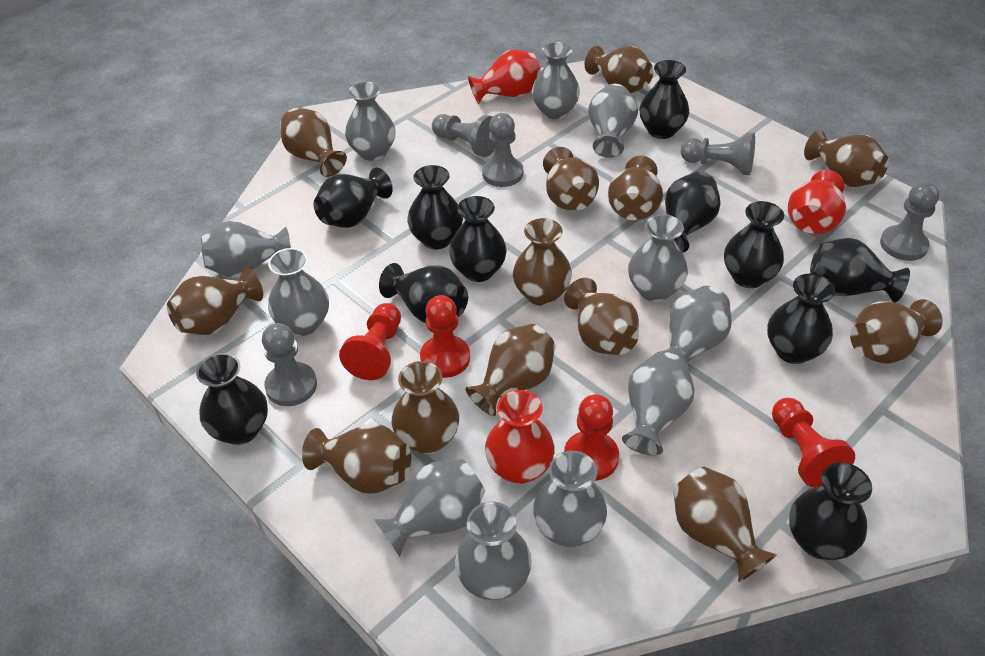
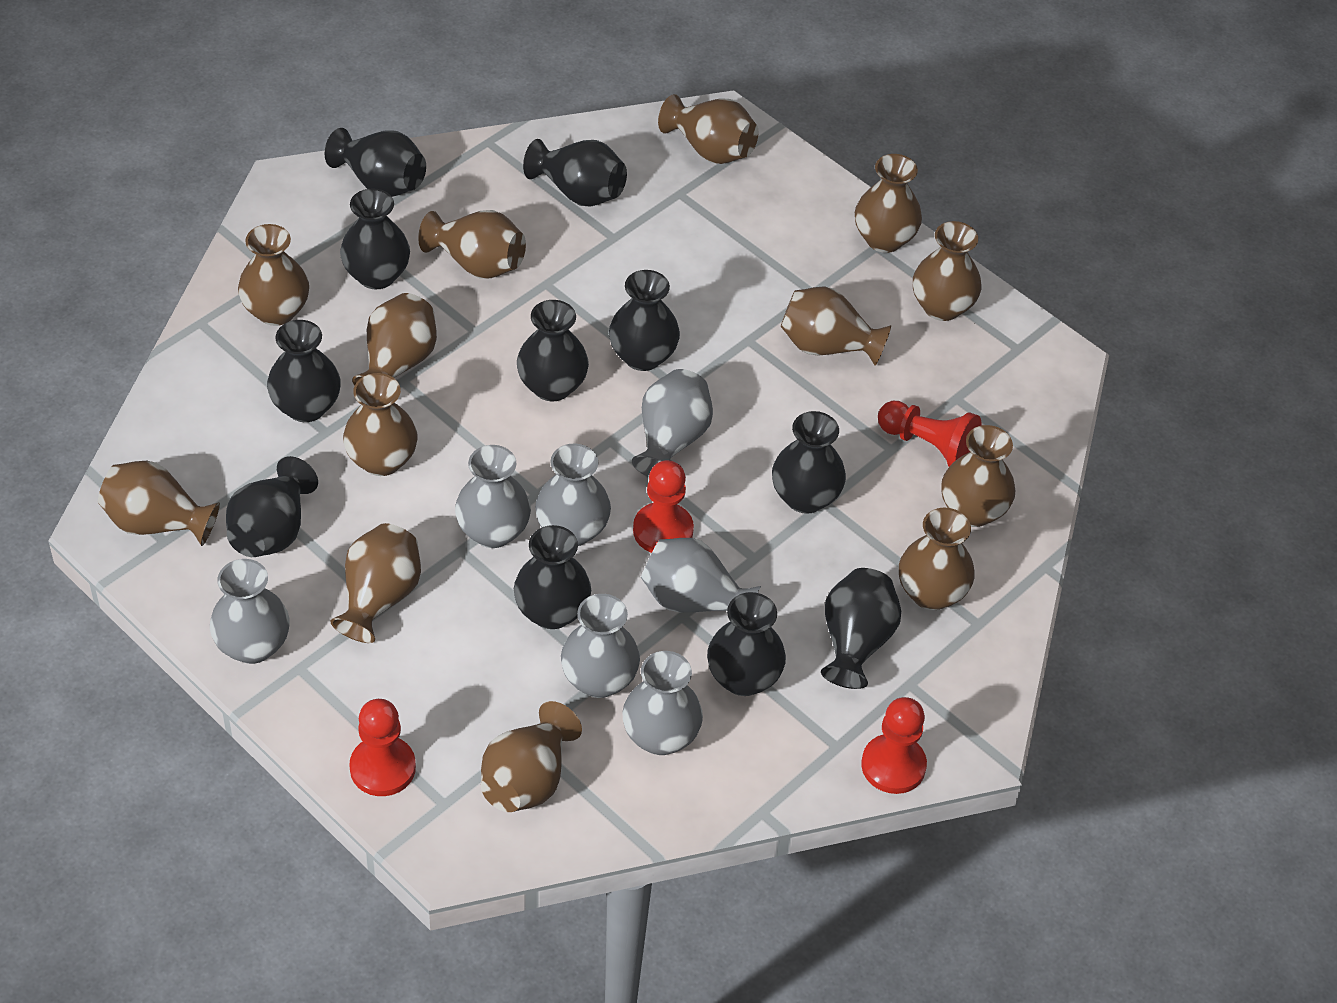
grey pawn: 5 -> 0
grey vase: 11 -> 7
red vase: 3 -> 0

